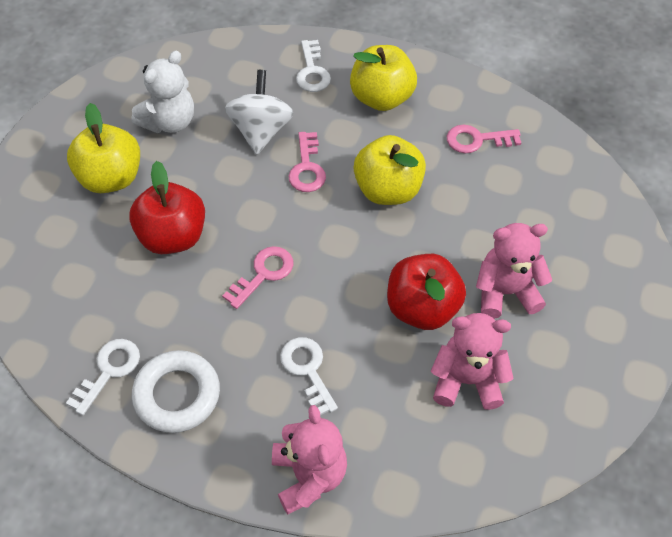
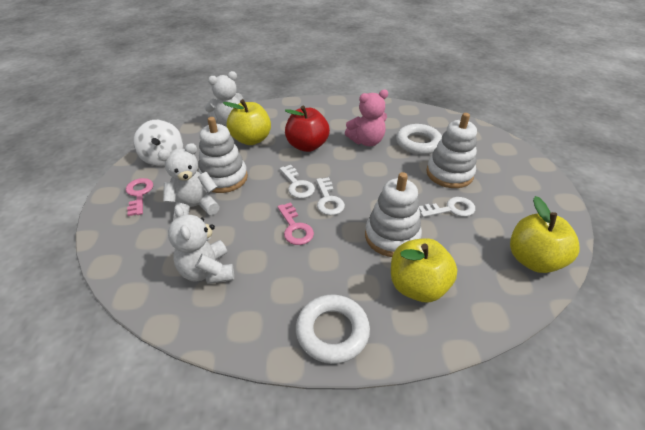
pink key: 3 -> 2
pink teddy bear: 3 -> 1
red apple: 2 -> 1
white ring: 1 -> 2
white stacking toy: 0 -> 3
white teddy bear: 1 -> 3

